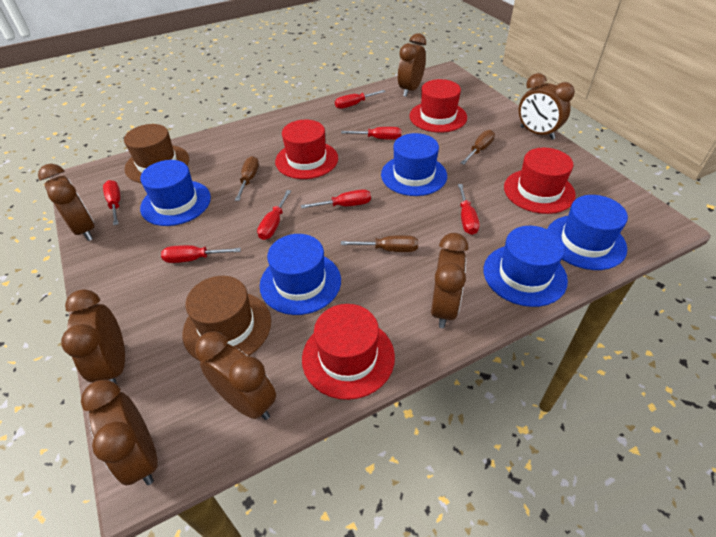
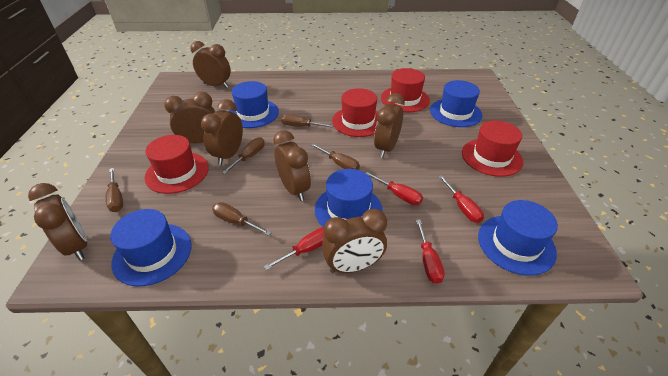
brown hat: 2 -> 0
brown screwdriver: 3 -> 5
red screwdriver: 7 -> 4

